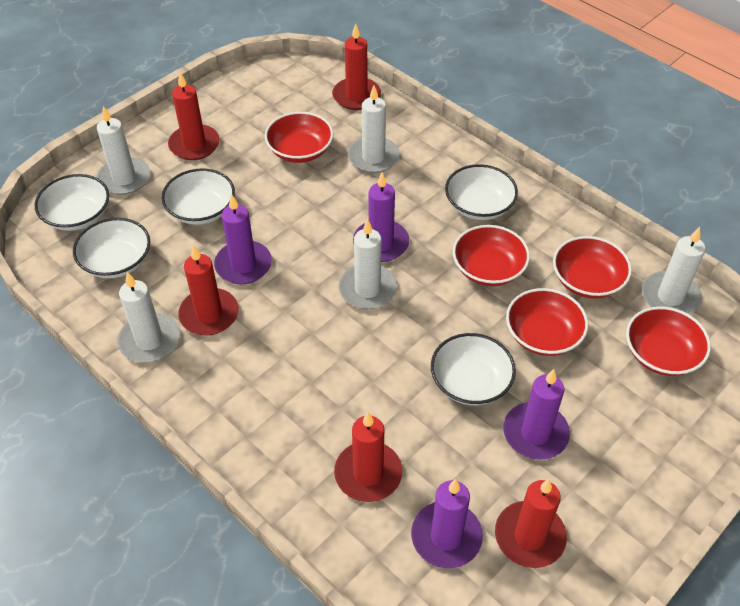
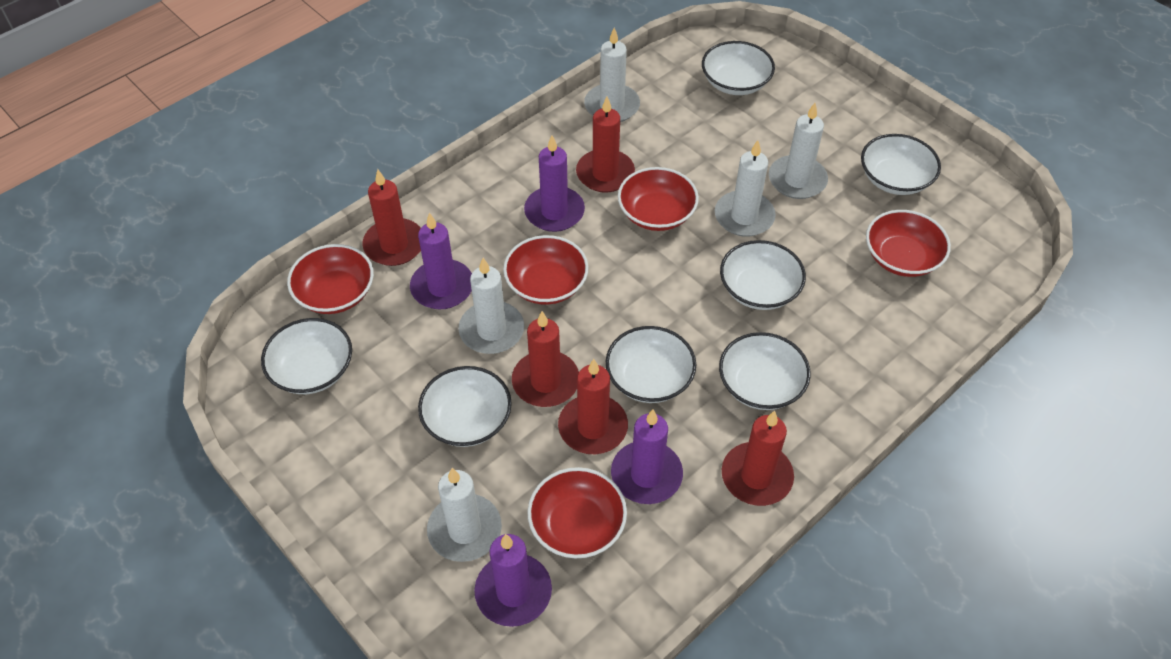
white bowl: 5 -> 7

